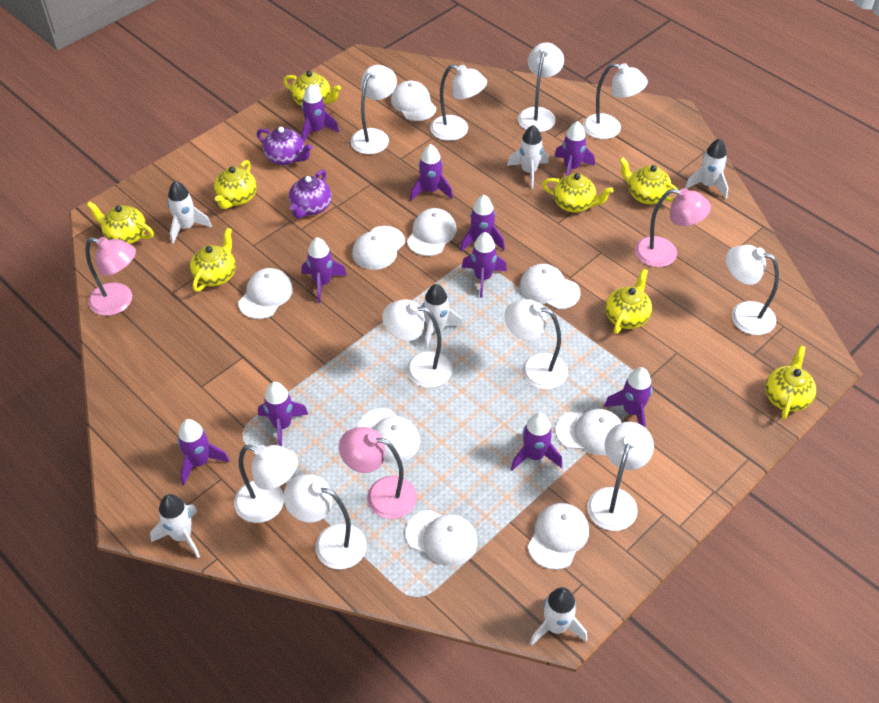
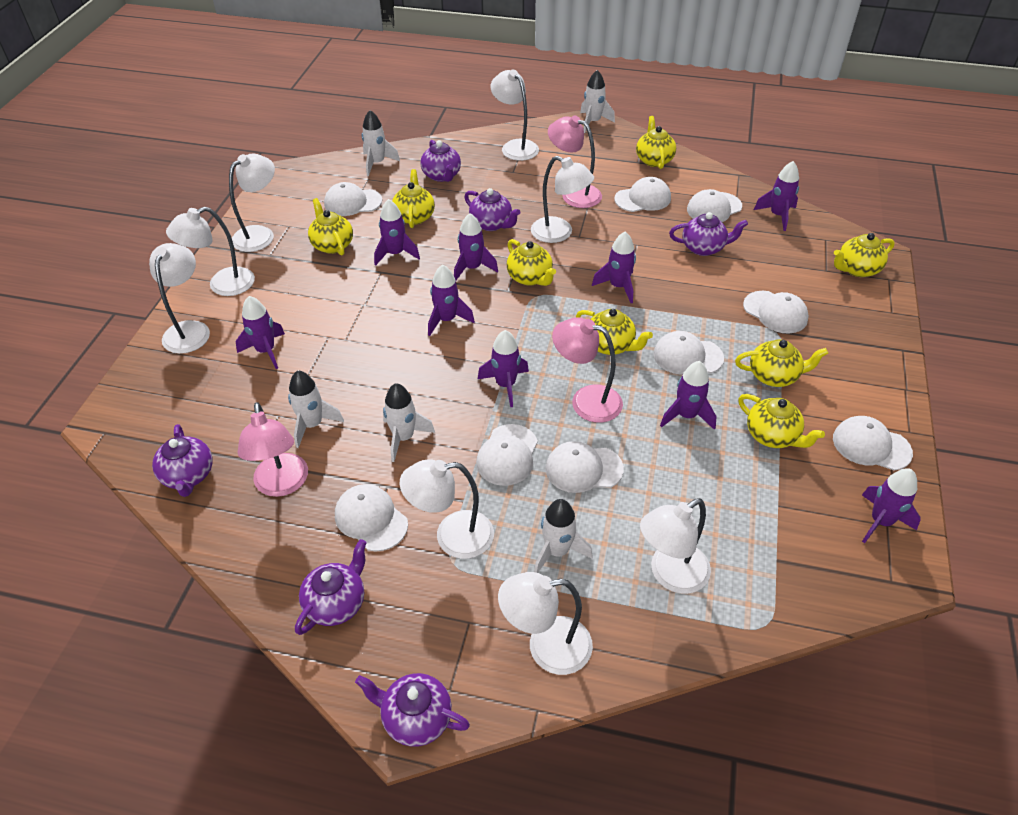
purple rocket: 10 -> 9
purple teapot: 2 -> 6
white lamp: 10 -> 8
white rocket: 6 -> 5

